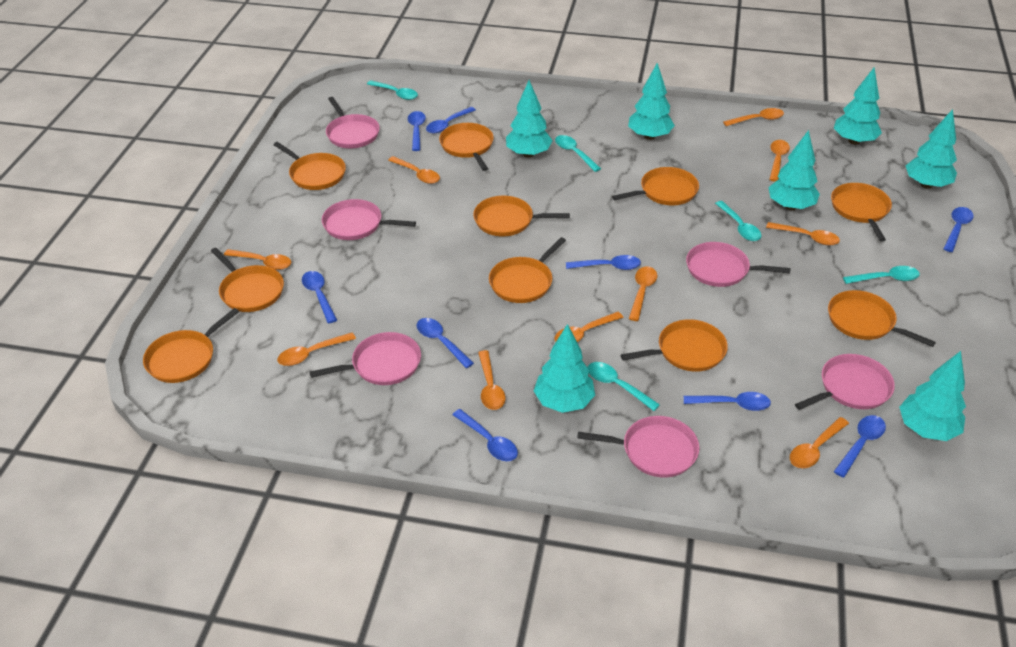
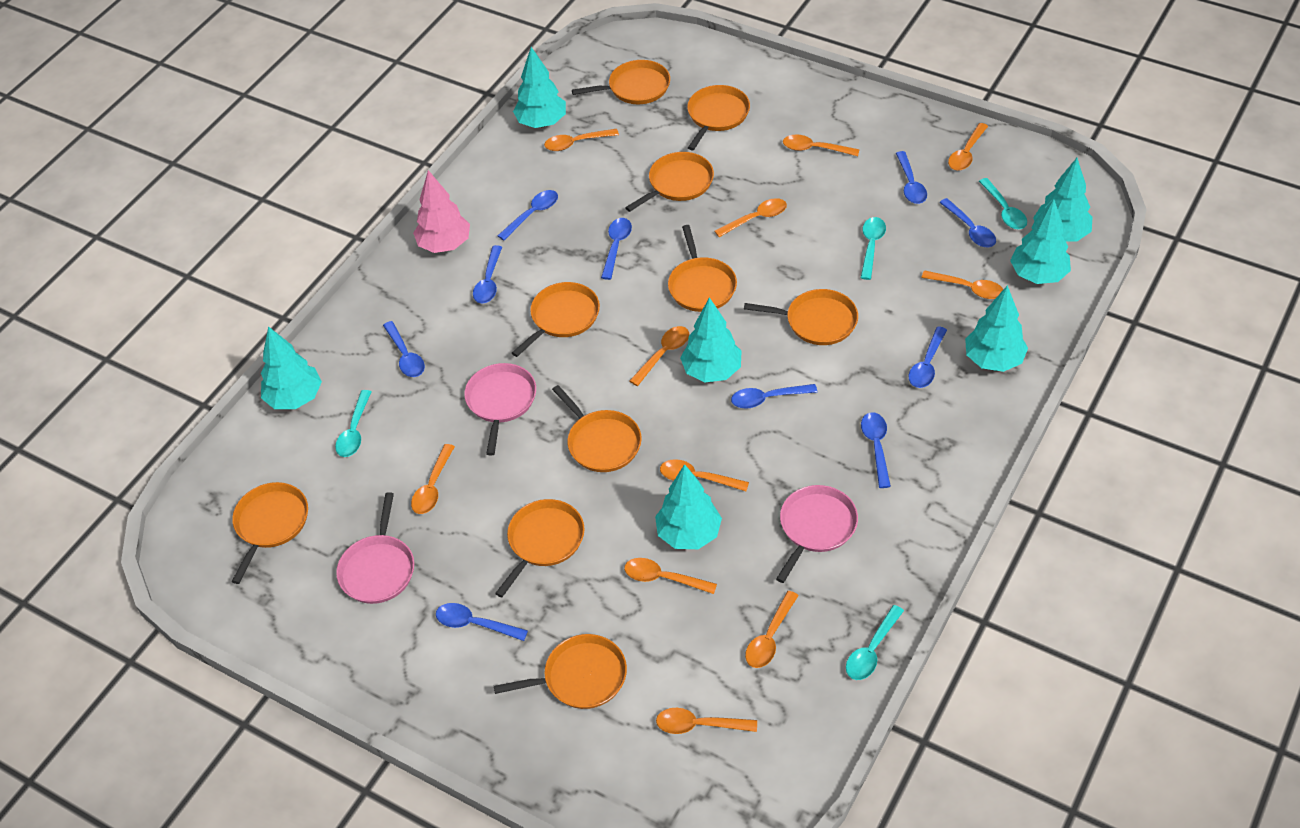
blue spoon: 9 -> 10
orange spoon: 10 -> 11
pink pan: 6 -> 3
pink tree: 0 -> 1
turquoise spoon: 5 -> 4

